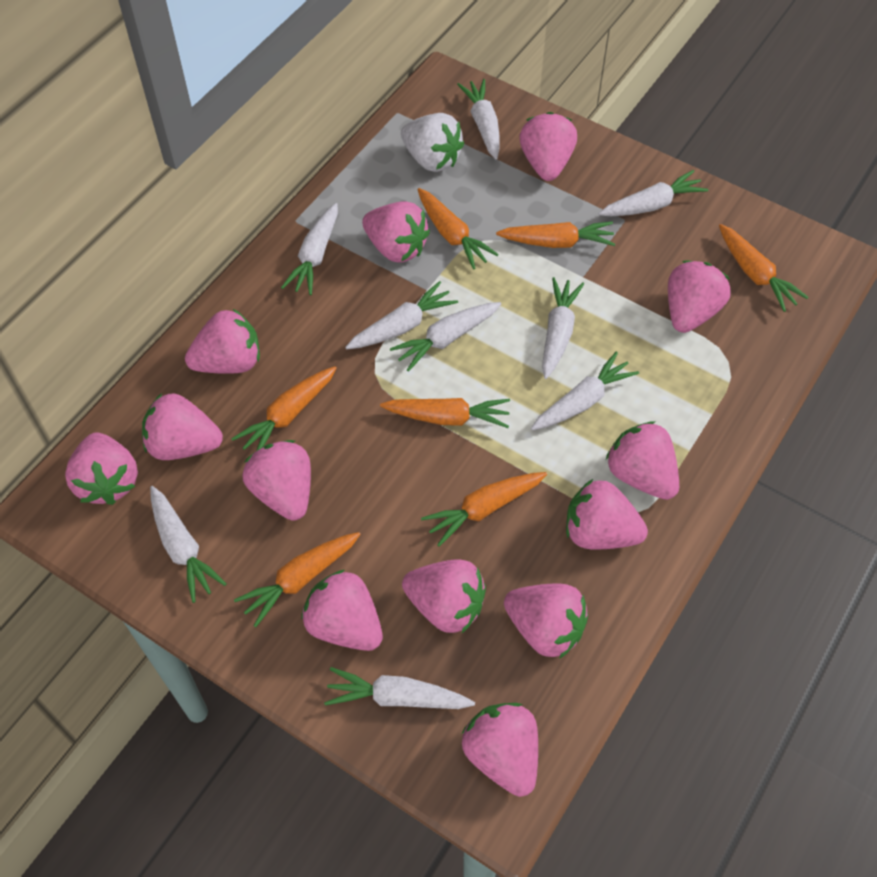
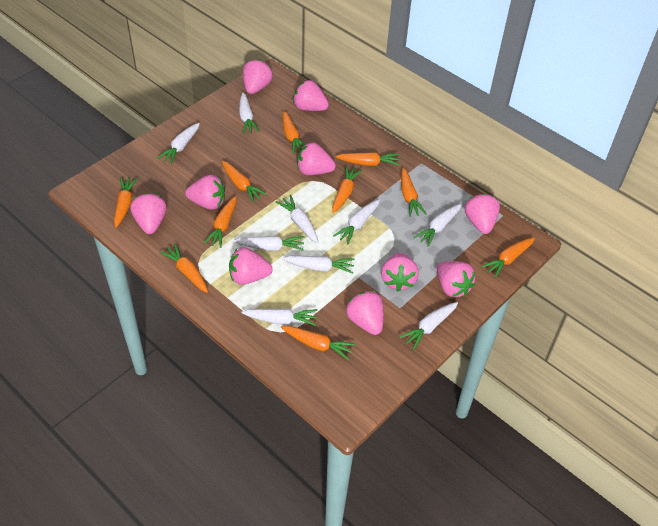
orange carrot: 7 -> 10
pink strawberry: 13 -> 10
white strawberry: 1 -> 0

